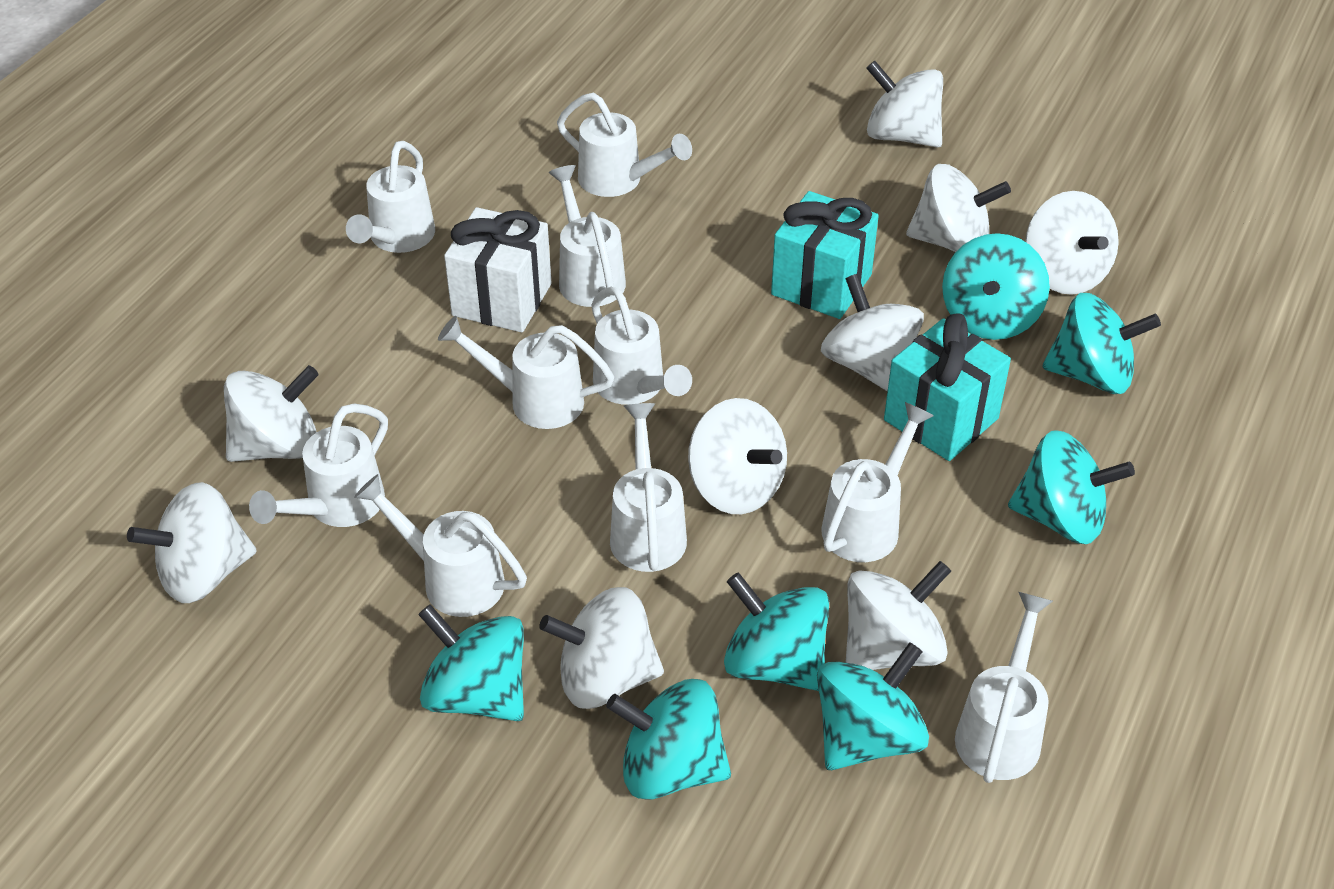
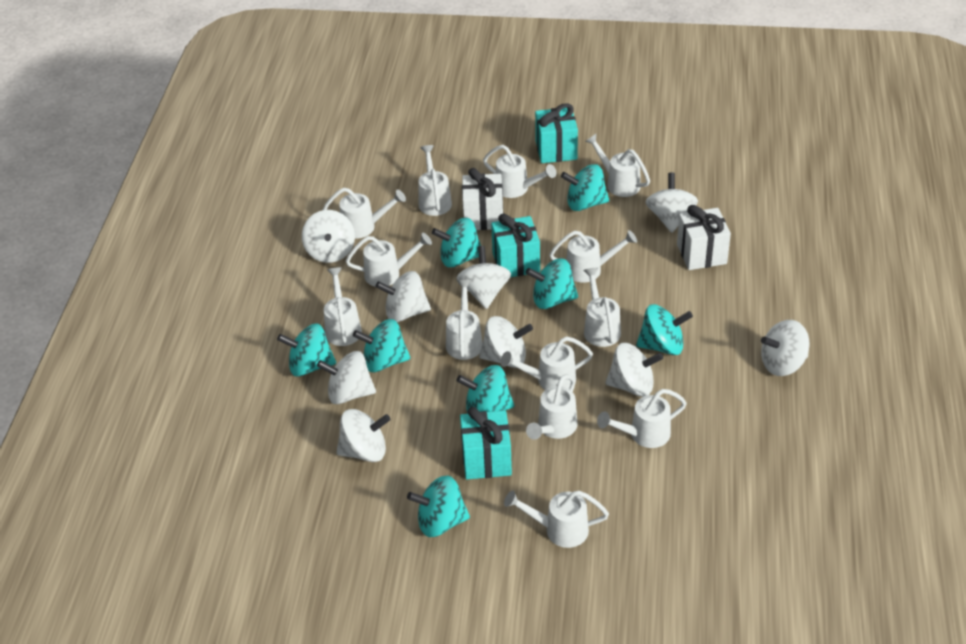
turquoise gift: 2 -> 3
turquoise spinning top: 7 -> 8
white gift: 1 -> 2
white watering can: 10 -> 13

